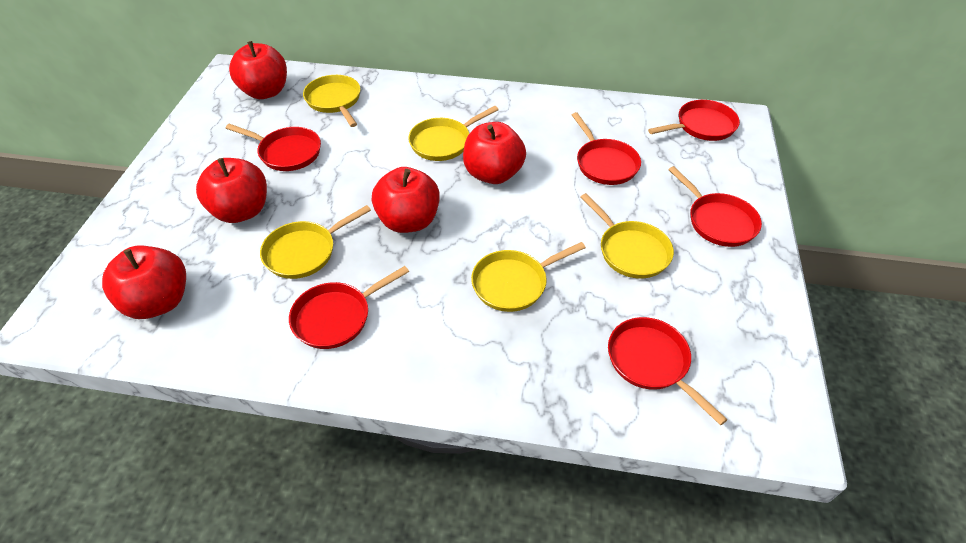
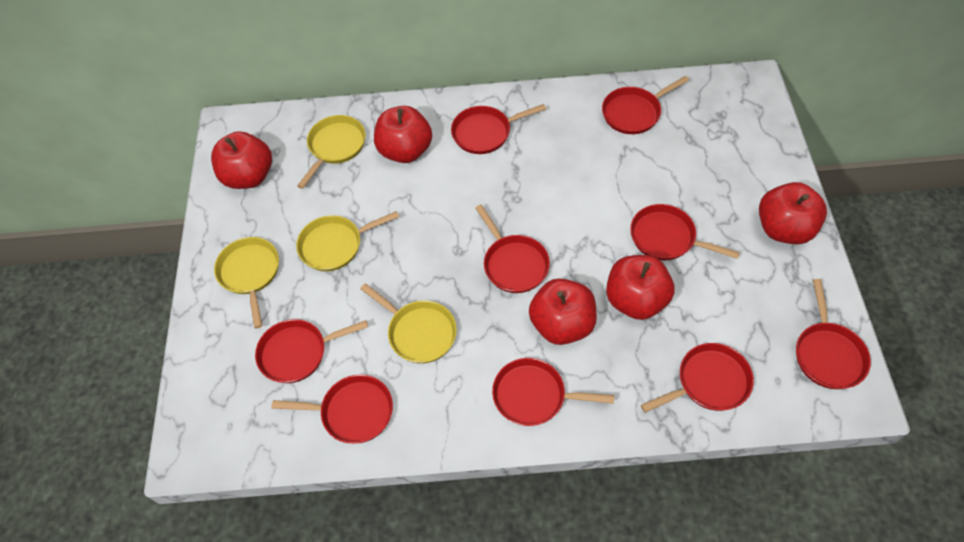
red pan: 6 -> 9
yellow pan: 5 -> 4

